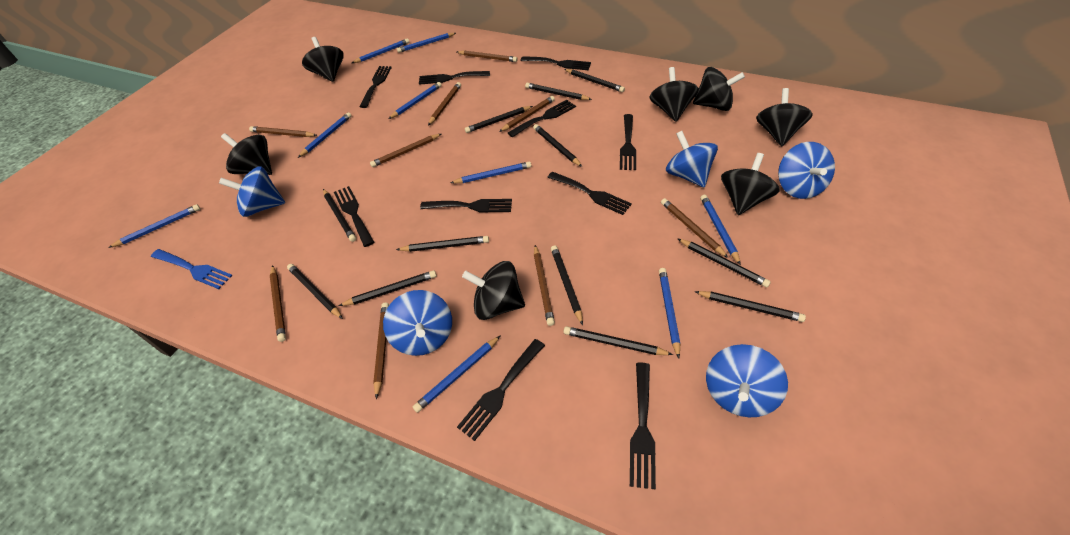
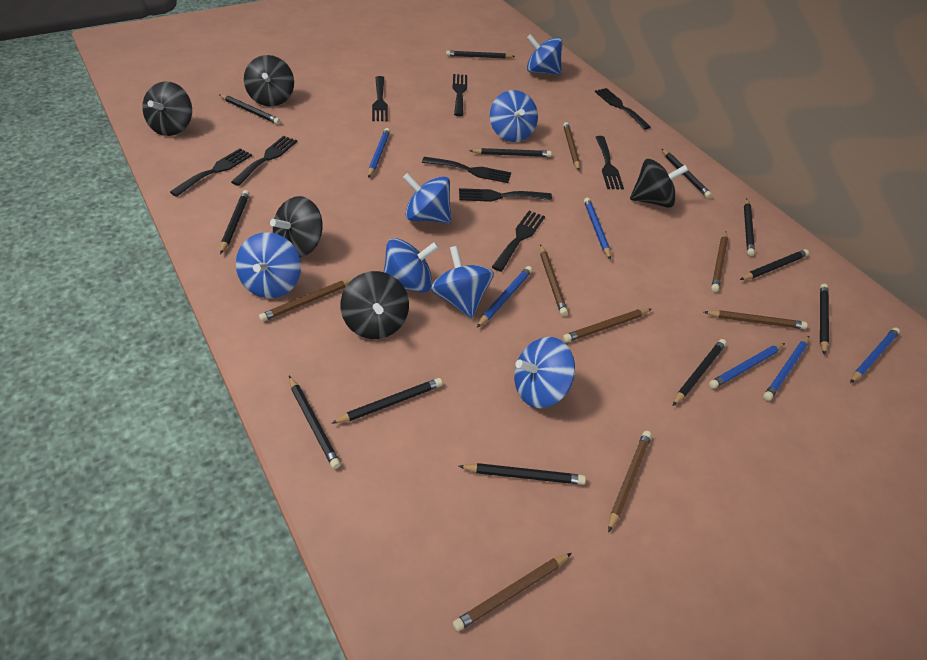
black fork: 10 -> 9
black spinning top: 7 -> 5
blue fork: 1 -> 0
blue pencil: 9 -> 6
blue spinning top: 5 -> 7
brown pencil: 9 -> 8

